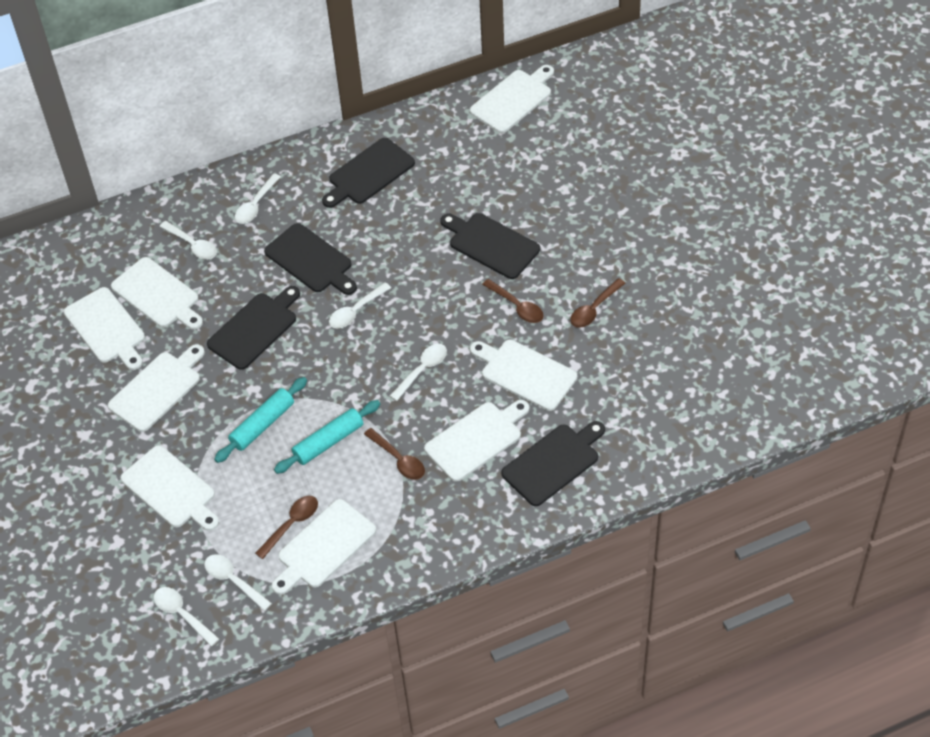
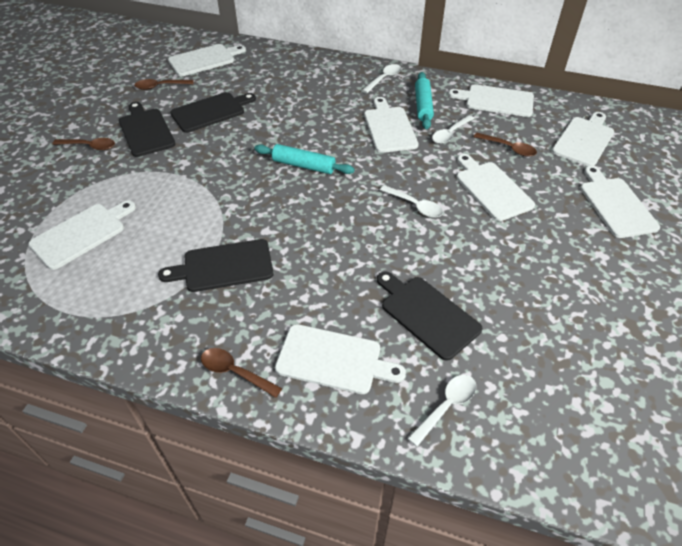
black cutting board: 5 -> 4
white spoon: 6 -> 4

